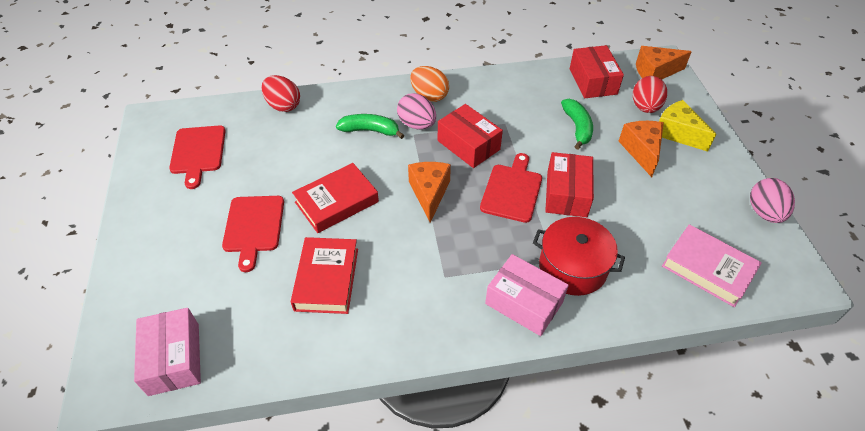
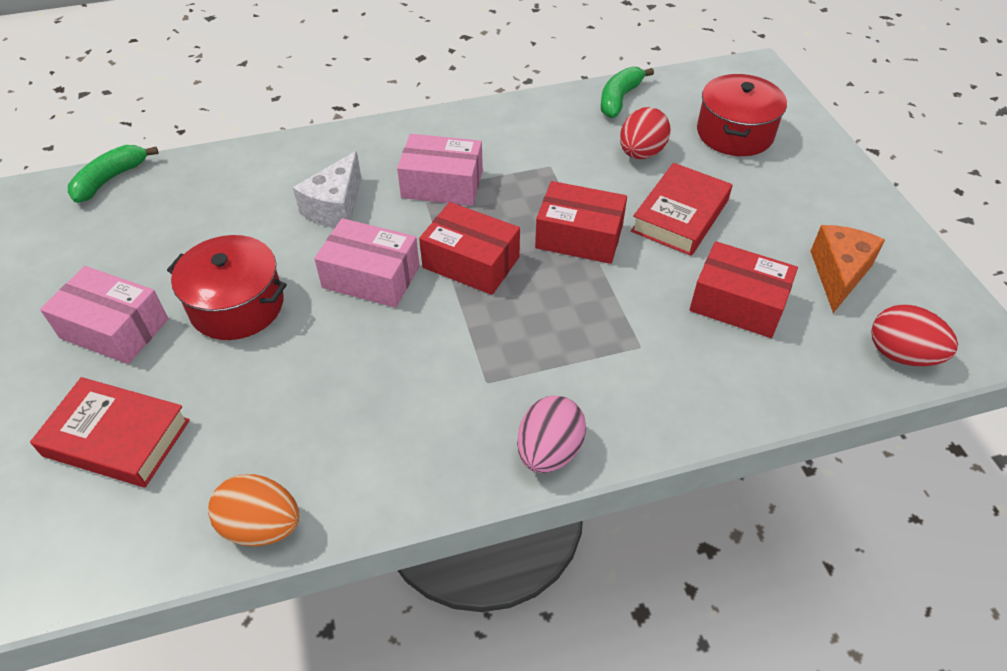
orange cheese: 3 -> 1
pink book: 1 -> 0
pink box: 2 -> 3
pink egg: 2 -> 1
red cutting board: 3 -> 0
red pot: 1 -> 2
white cheese: 0 -> 1
yellow cheese: 1 -> 0

